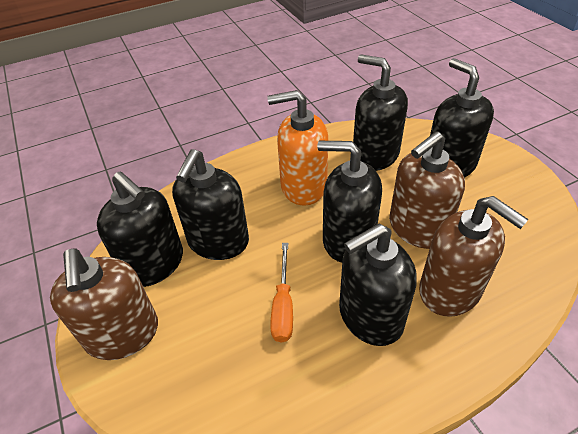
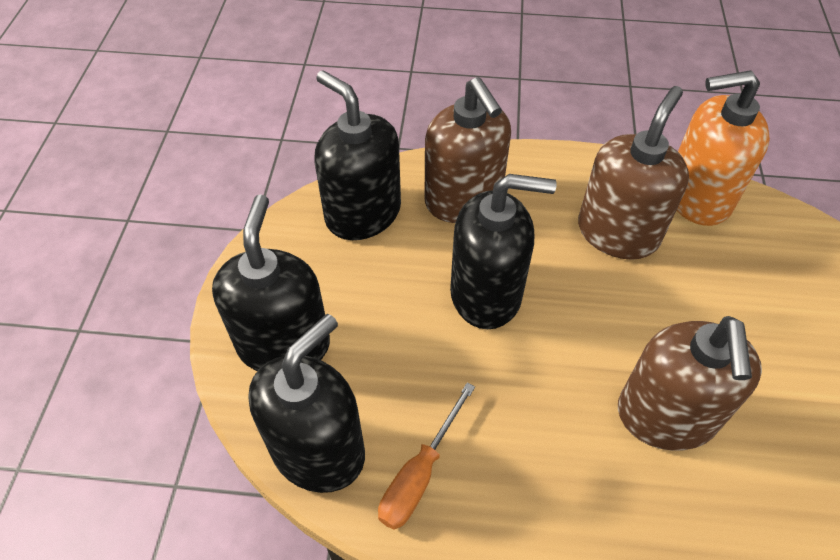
black soap dispenser: 6 -> 4

